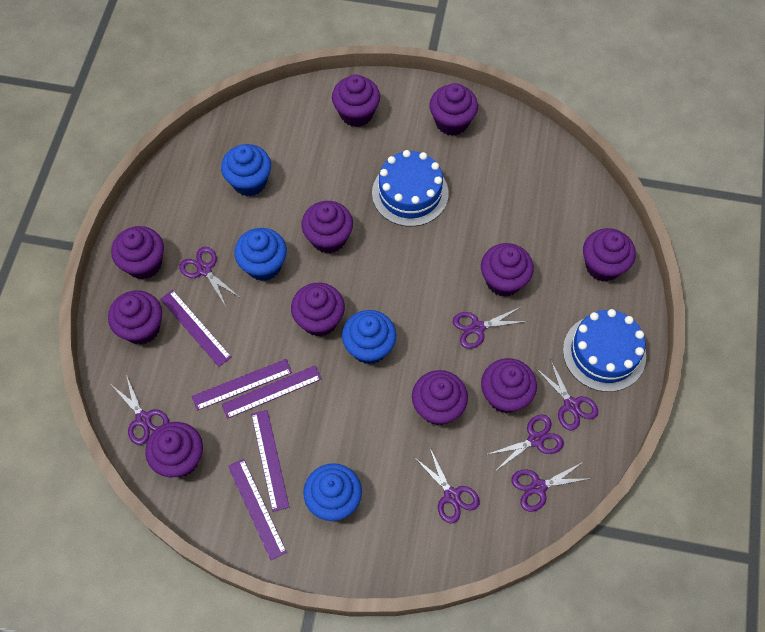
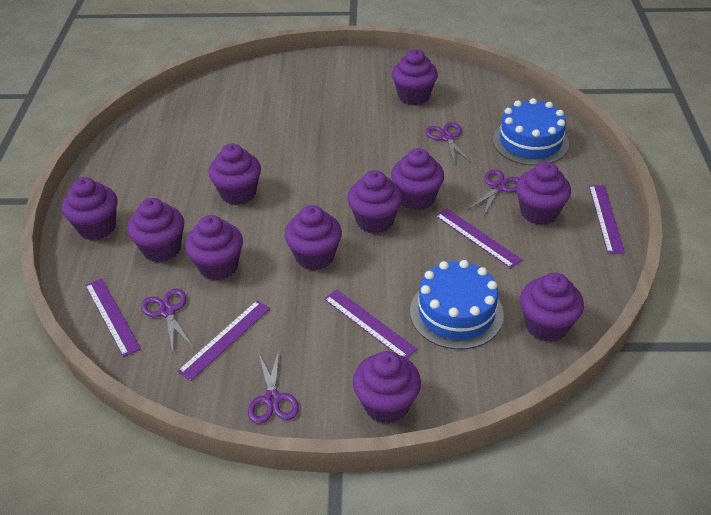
blue cupcake: 4 -> 0
purple scissors: 7 -> 4

